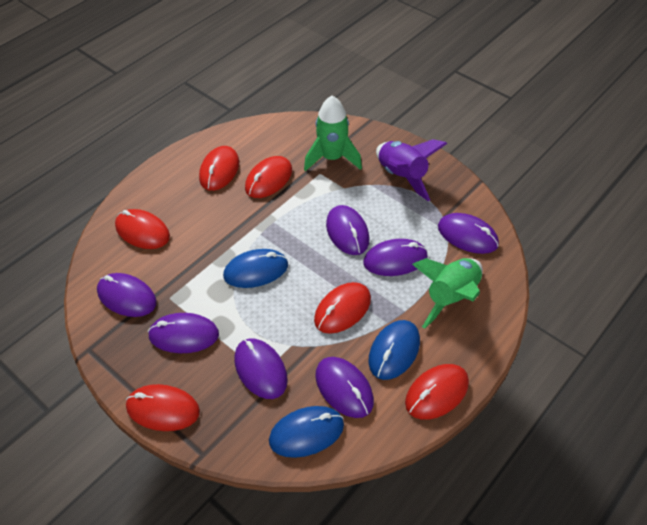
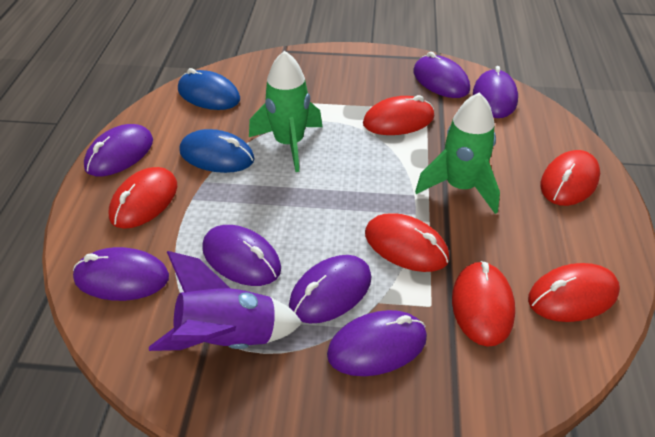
blue mouse: 3 -> 2

